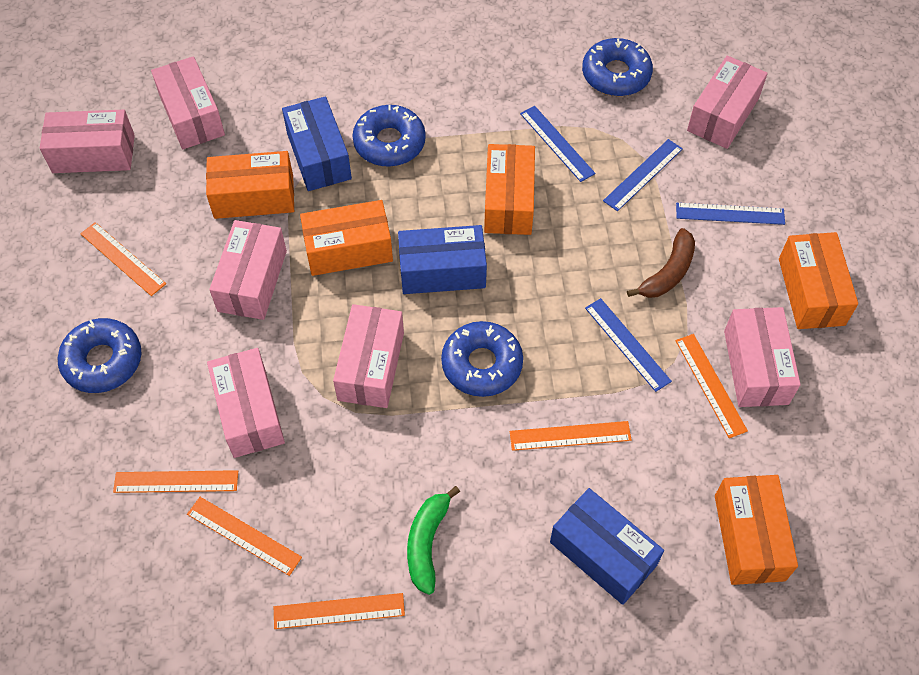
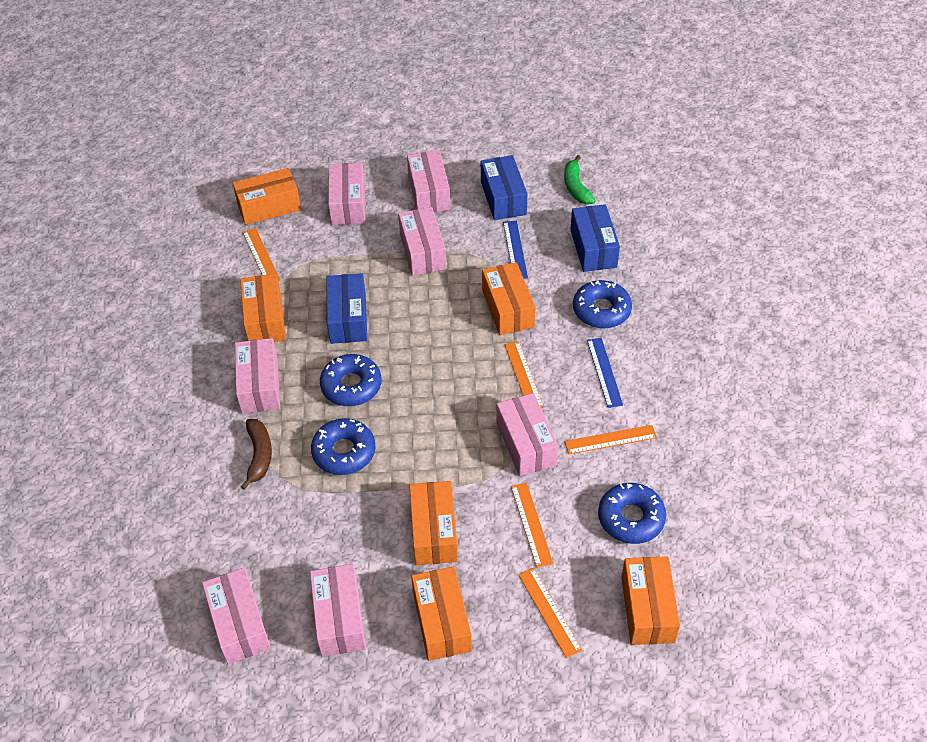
blue ruler: 4 -> 2
orange box: 5 -> 6
orange ruler: 6 -> 5

